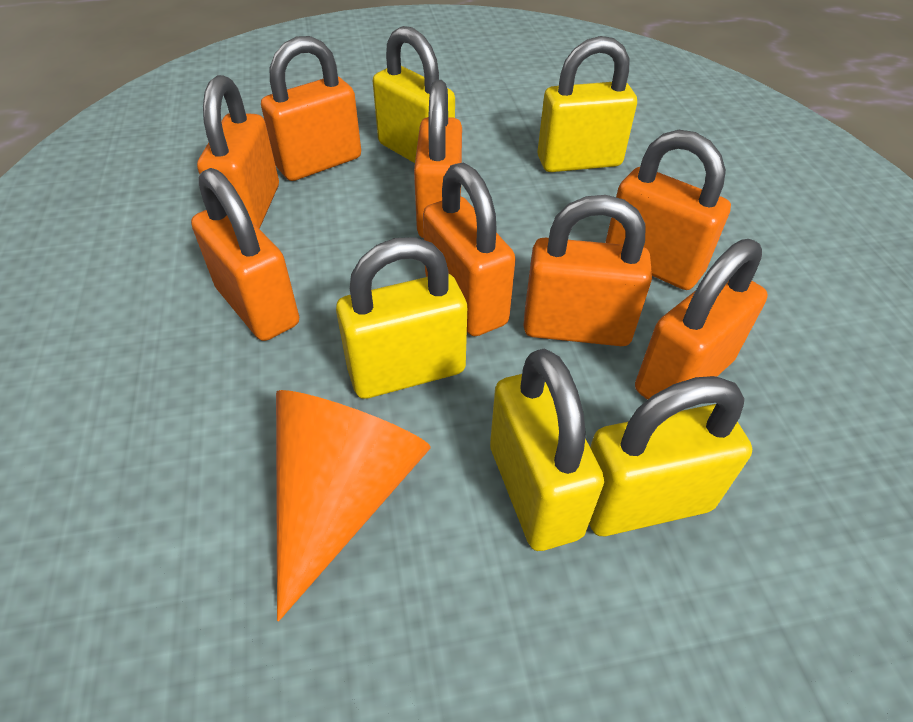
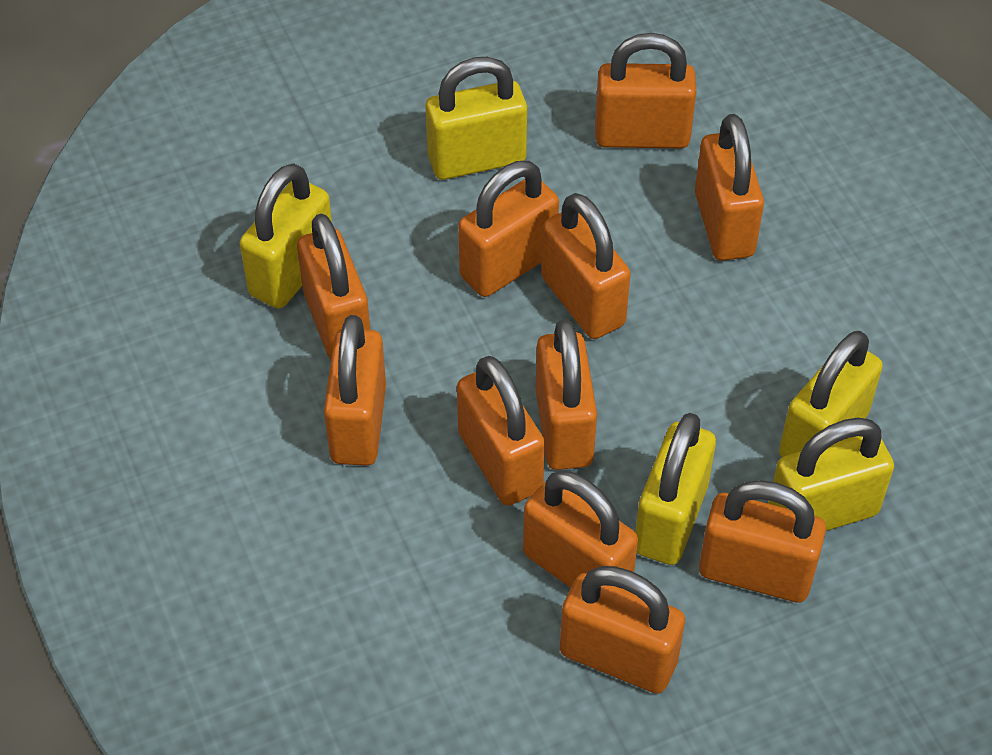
orange cone: 1 -> 0
orange padlock: 8 -> 11

